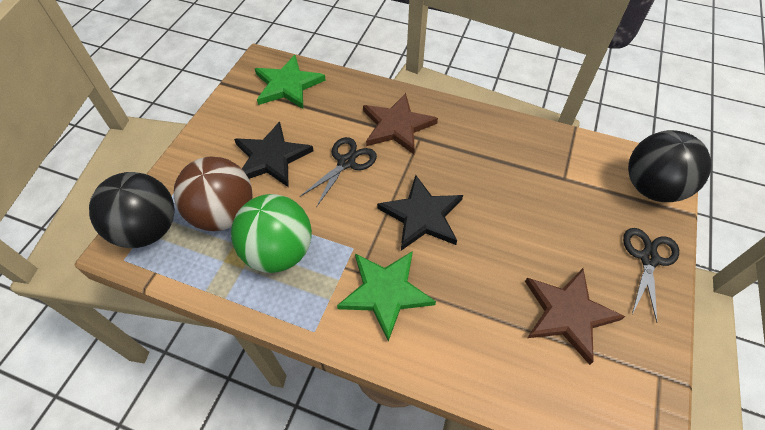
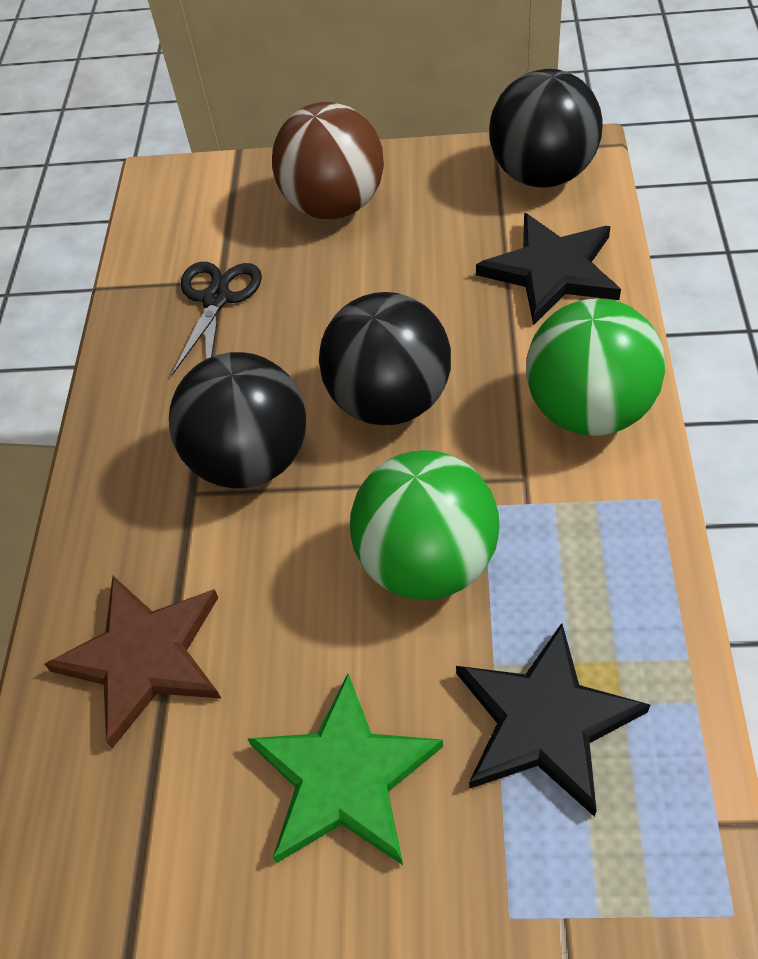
black ball: 2 -> 3
black scissors: 2 -> 1
brown star: 2 -> 1
green ball: 1 -> 2
green star: 2 -> 1

